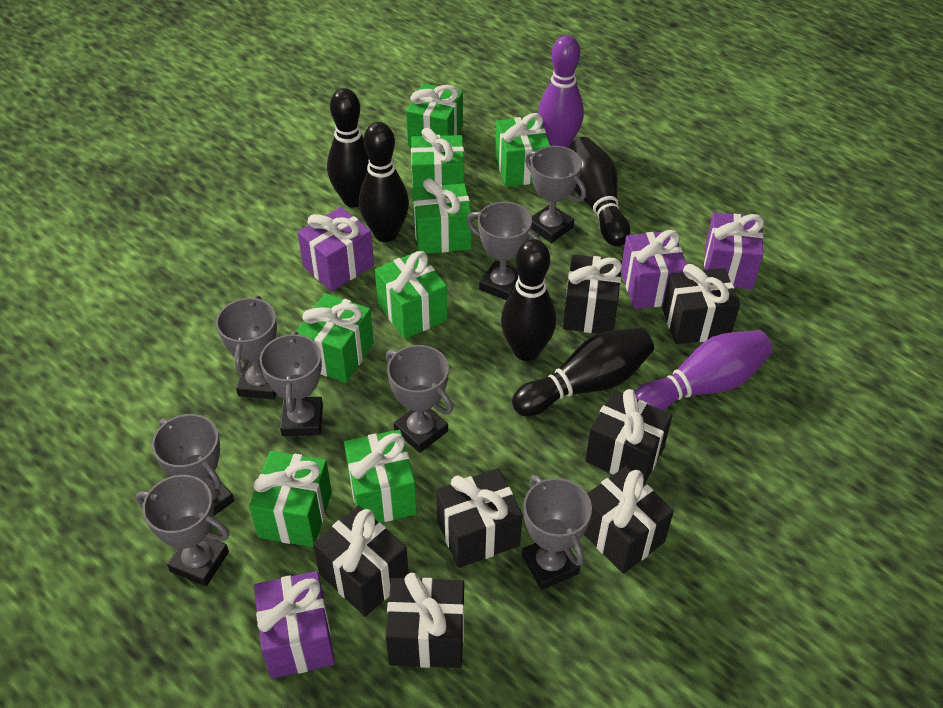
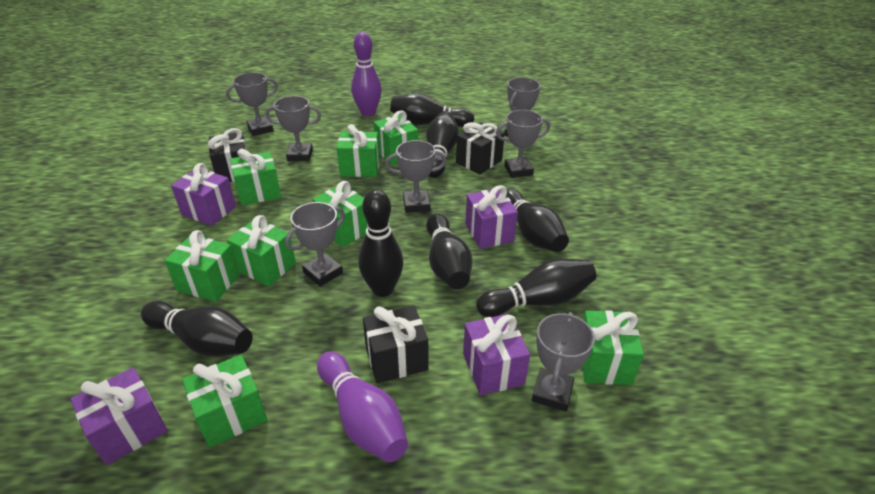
black bowling pin: 5 -> 7
black gift: 7 -> 3
grey trophy: 8 -> 7

